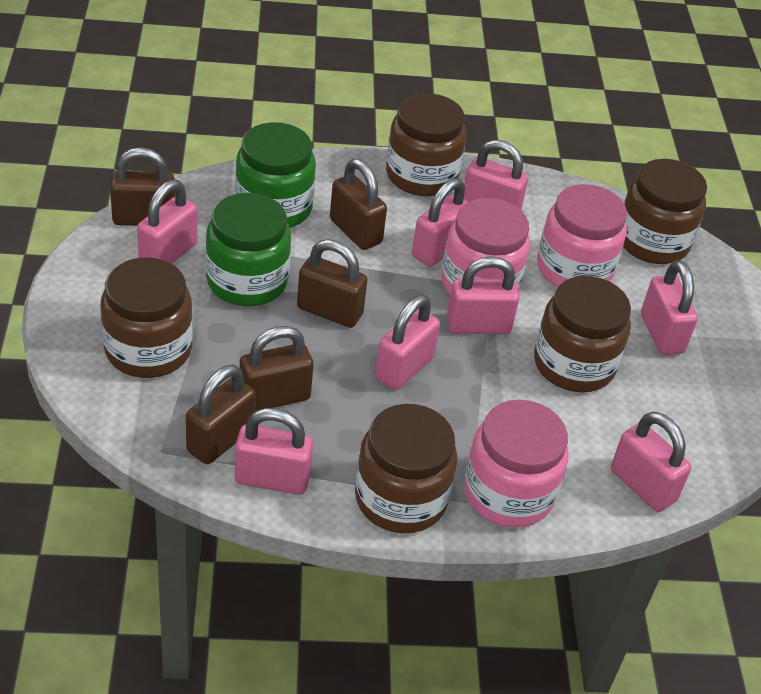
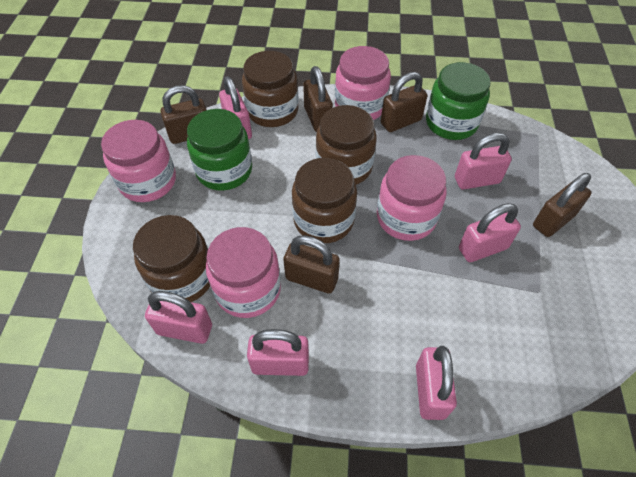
brown jar: 5 -> 4
pink jar: 3 -> 4
pink padlock: 8 -> 6

